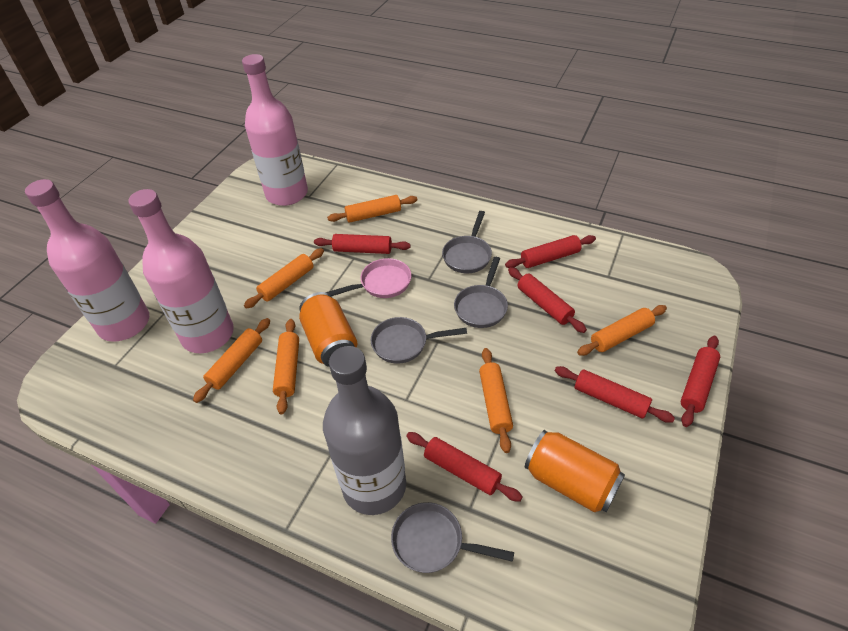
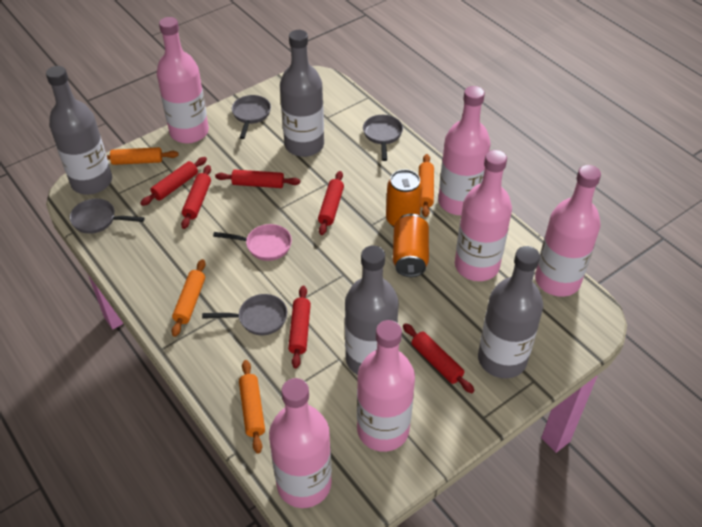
grey bottle: 1 -> 4
orange rolling pin: 6 -> 4
pink bottle: 3 -> 6

